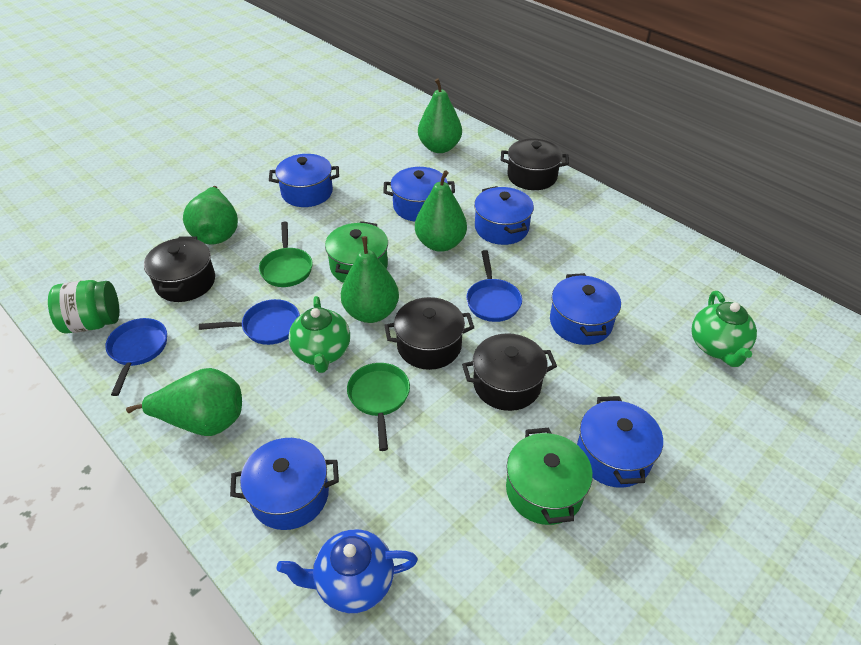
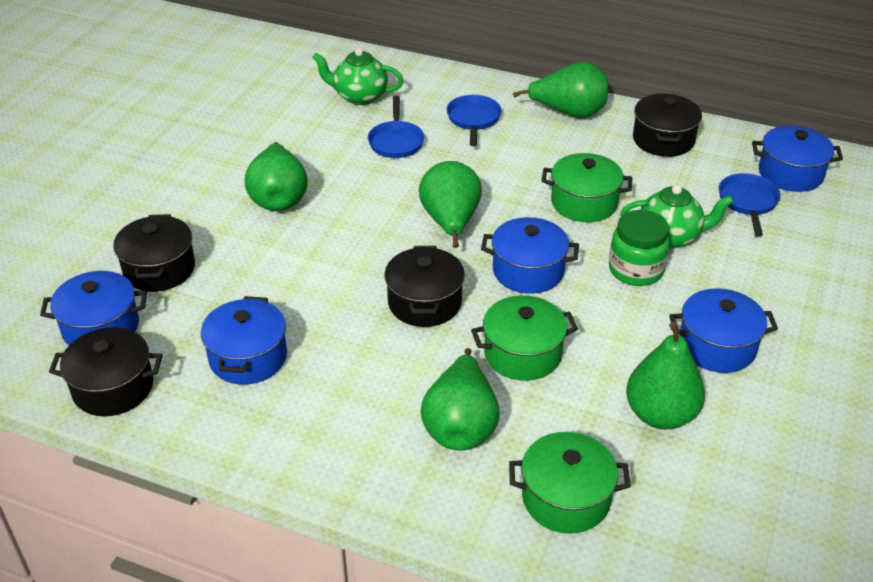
blue pot: 6 -> 5
blue teapot: 1 -> 0
green pan: 2 -> 0
green pot: 2 -> 3

